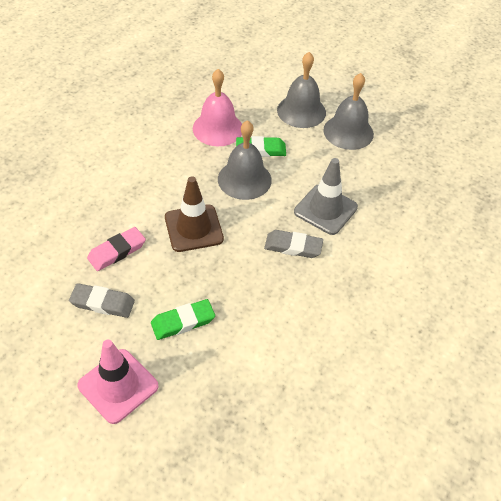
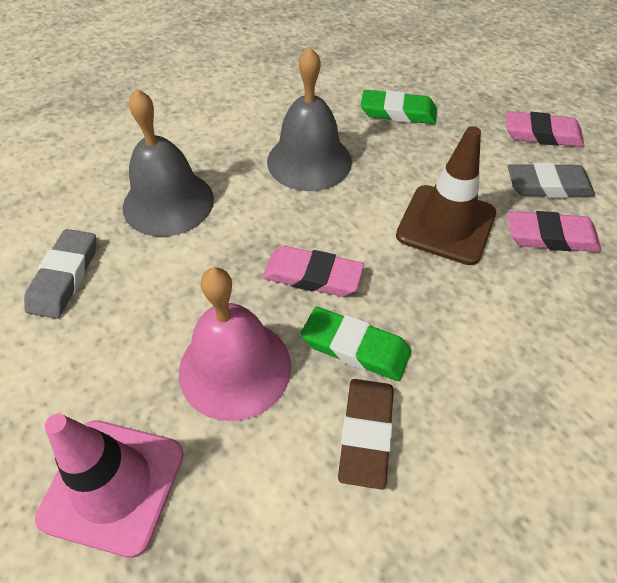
brown eraser: 0 -> 1
grey bell: 3 -> 2
grey traffic cone: 1 -> 0
pink eraser: 1 -> 3

